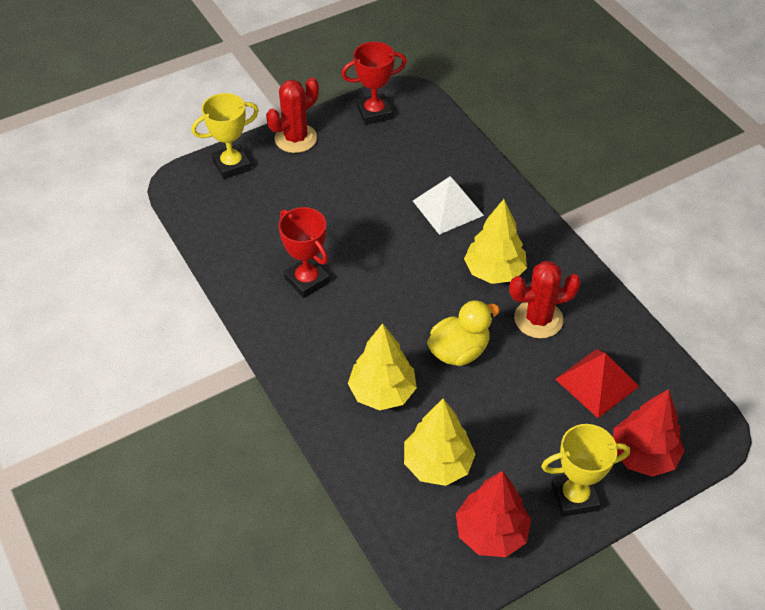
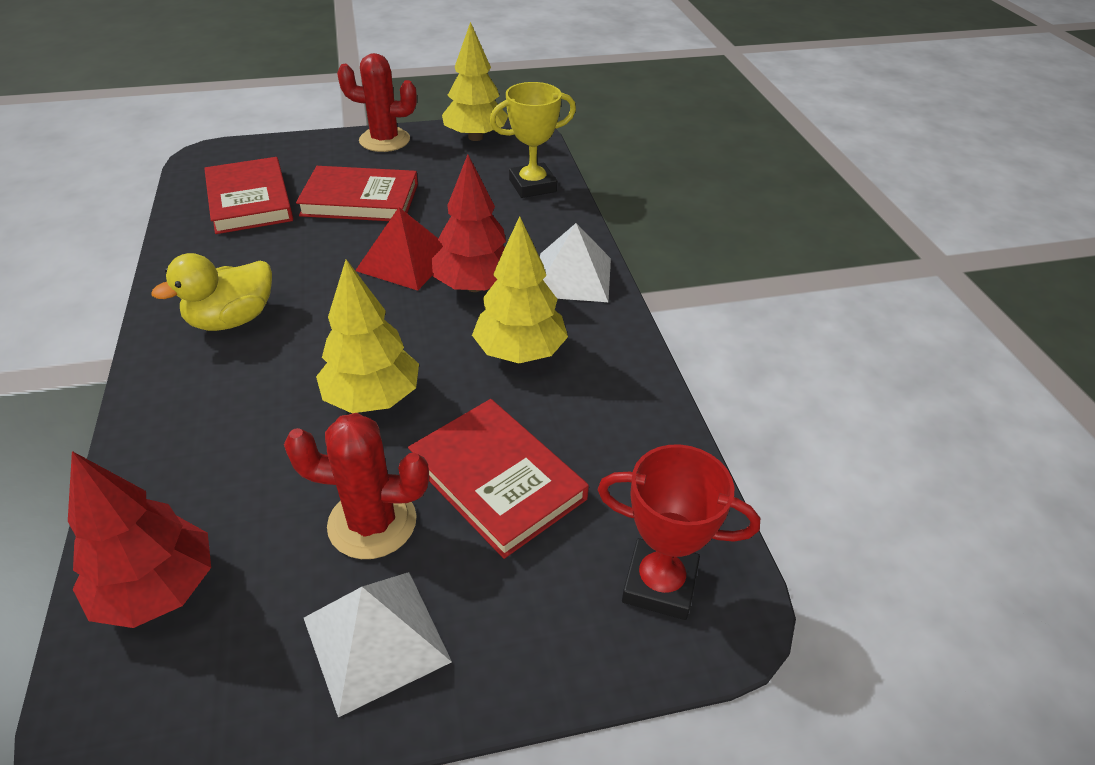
red book: 0 -> 3
red trophy: 2 -> 1
white pyramid: 1 -> 2
yellow trophy: 2 -> 1

